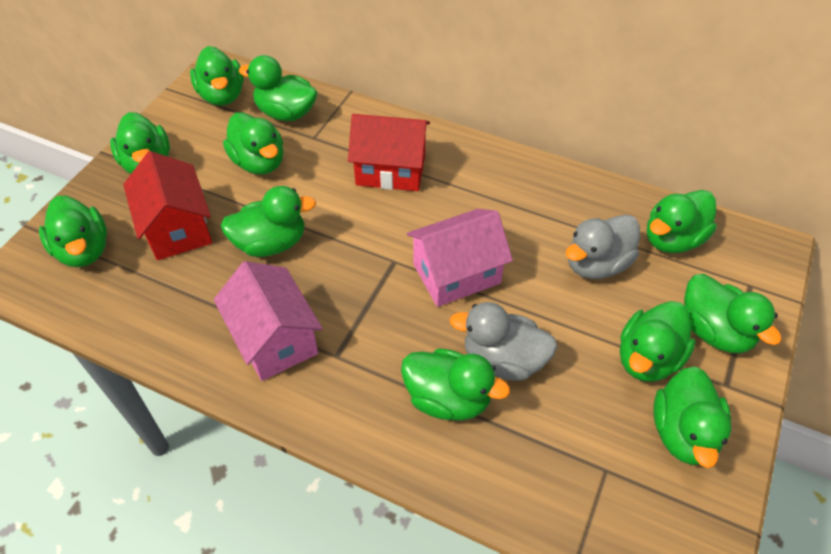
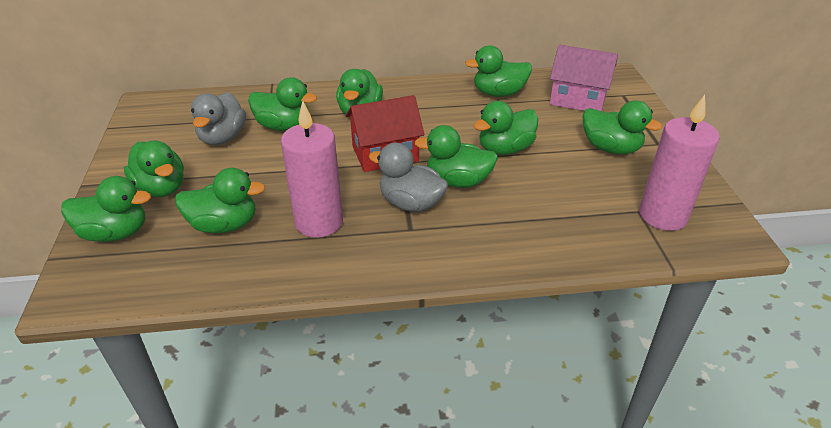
green duck: 11 -> 9
pink candle: 0 -> 2
pink house: 2 -> 1
red house: 2 -> 1

